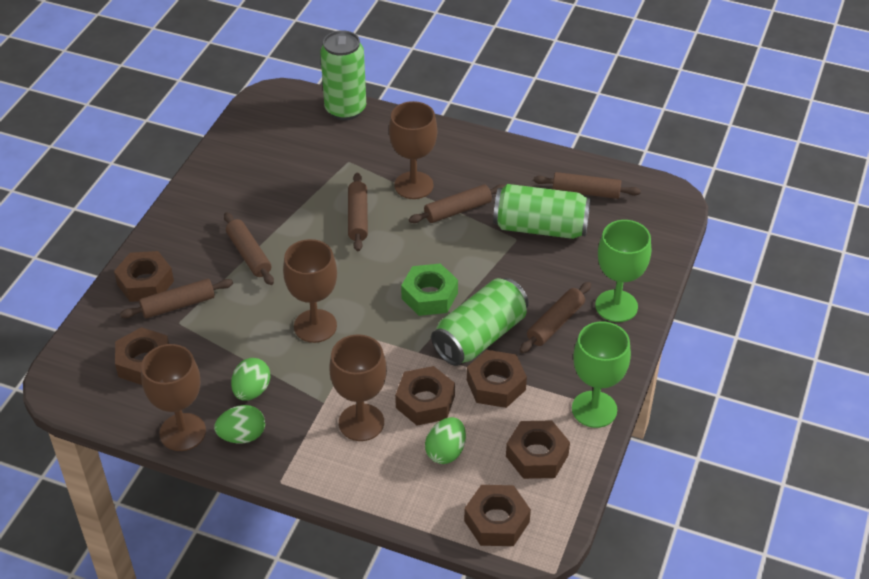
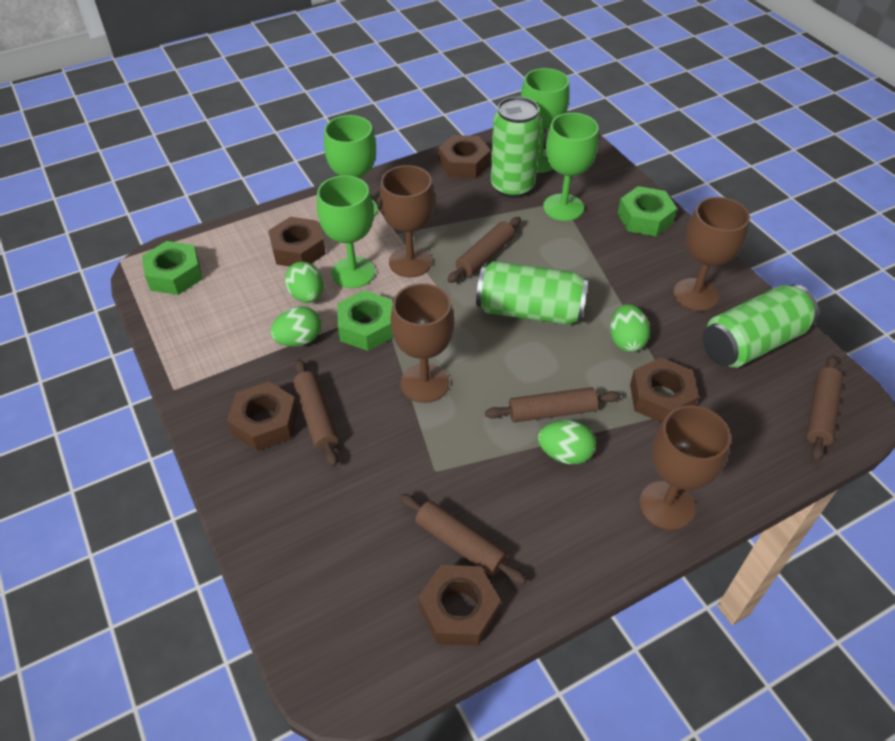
brown nut: 6 -> 5
brown rolling pin: 6 -> 5
green egg: 3 -> 4
green goblet: 2 -> 4
green nut: 1 -> 3

